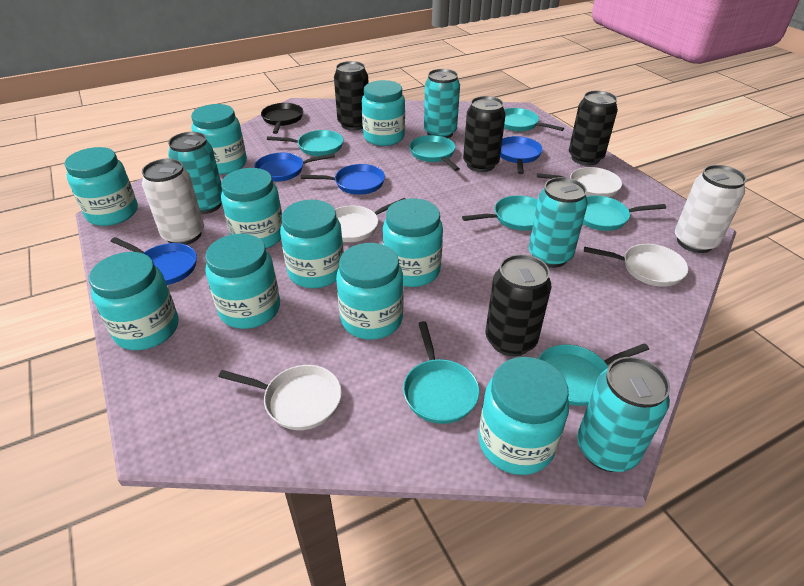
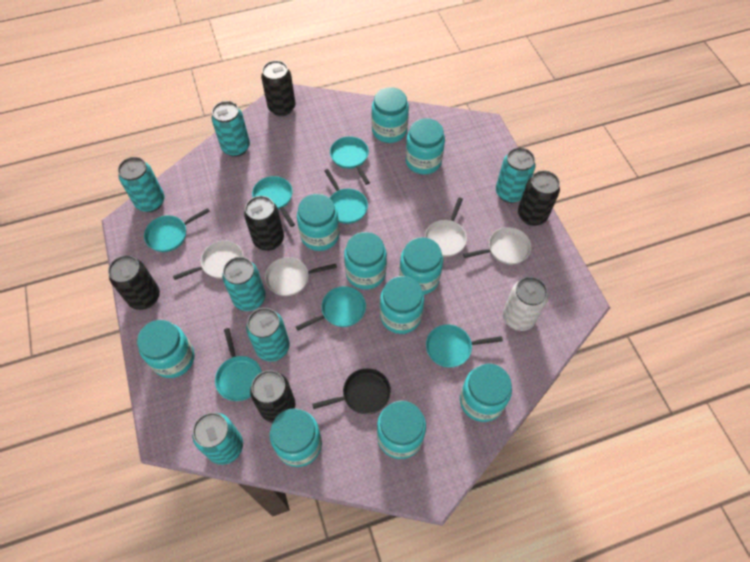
black can: 4 -> 5
blue pan: 4 -> 0
turquoise can: 4 -> 6
white can: 2 -> 1

